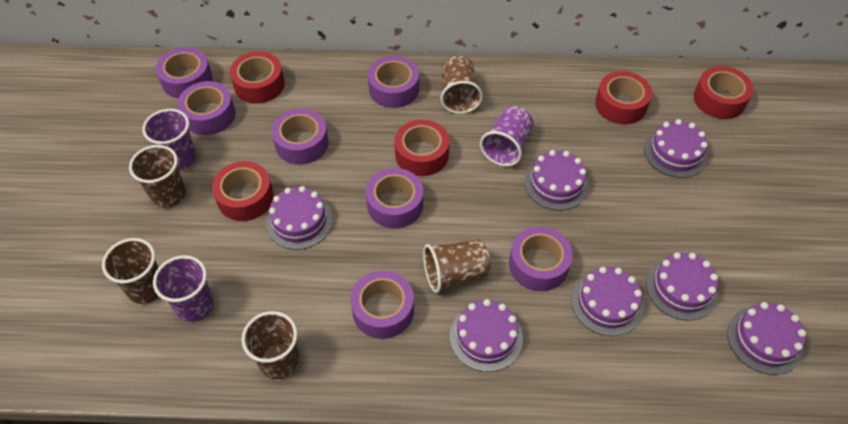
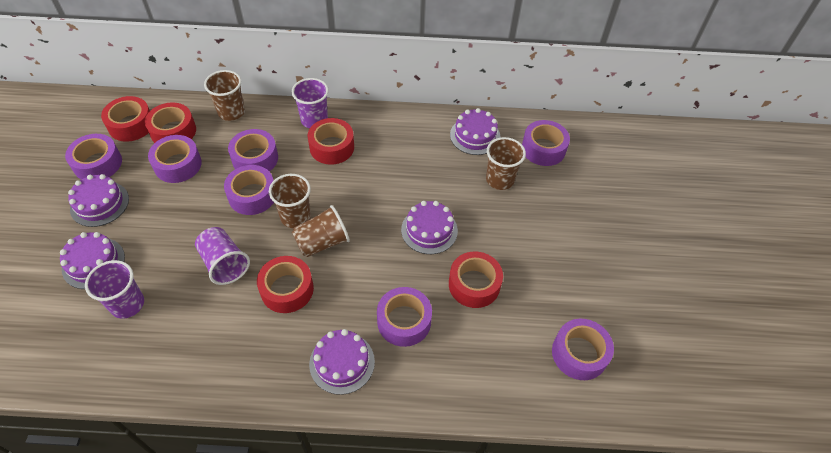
brown cup: 5 -> 4
purple cake: 7 -> 5

